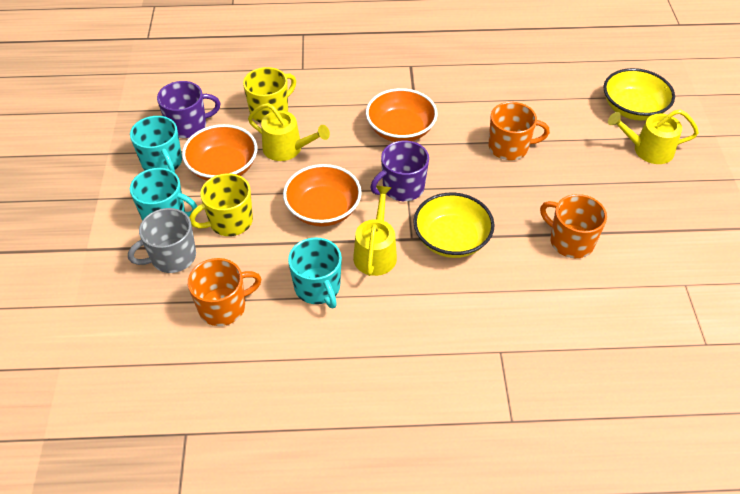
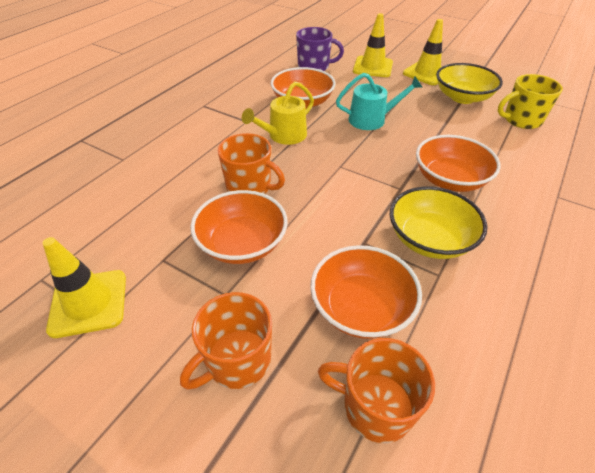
grey mug: 1 -> 0
orange bowl: 3 -> 4
purple mug: 2 -> 1
turquoise mug: 3 -> 0
turquoise watering can: 0 -> 1
yellow mug: 2 -> 1
yellow traffic cone: 0 -> 3
yellow watering can: 3 -> 1

